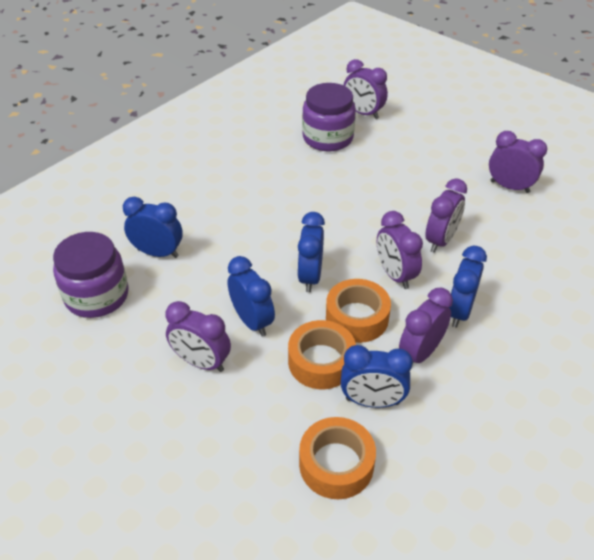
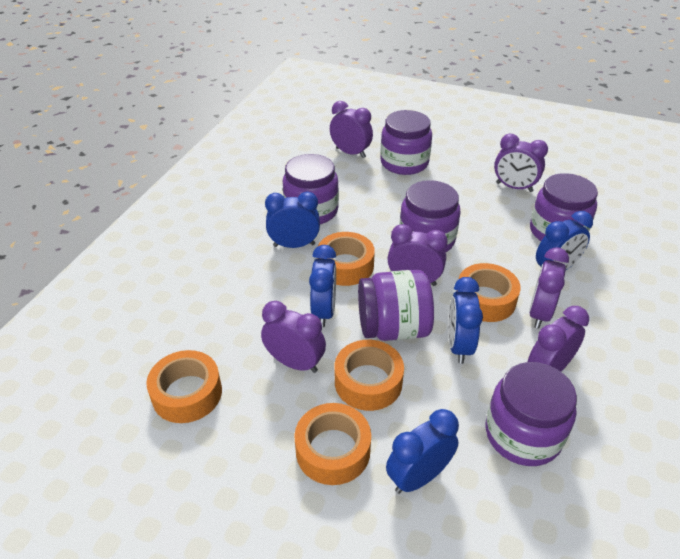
orange tape: 3 -> 5
purple jar: 2 -> 6

